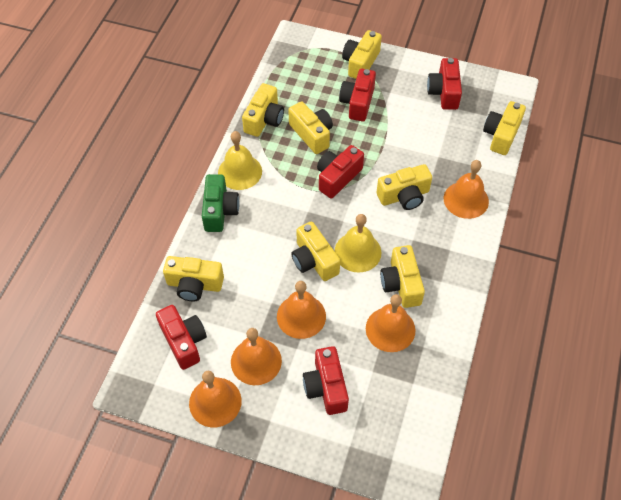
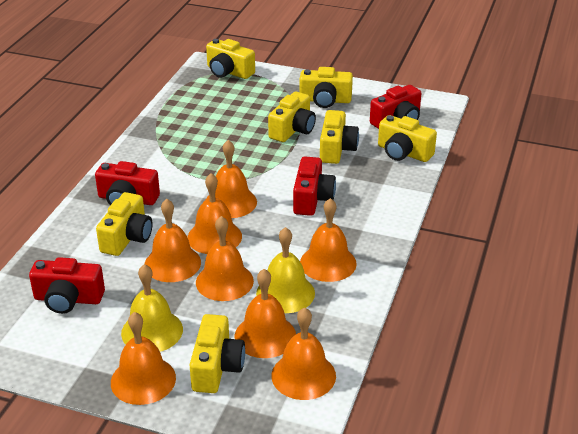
green camera: 1 -> 0
orange bell: 5 -> 8
red camera: 5 -> 4
yellow camera: 8 -> 7

